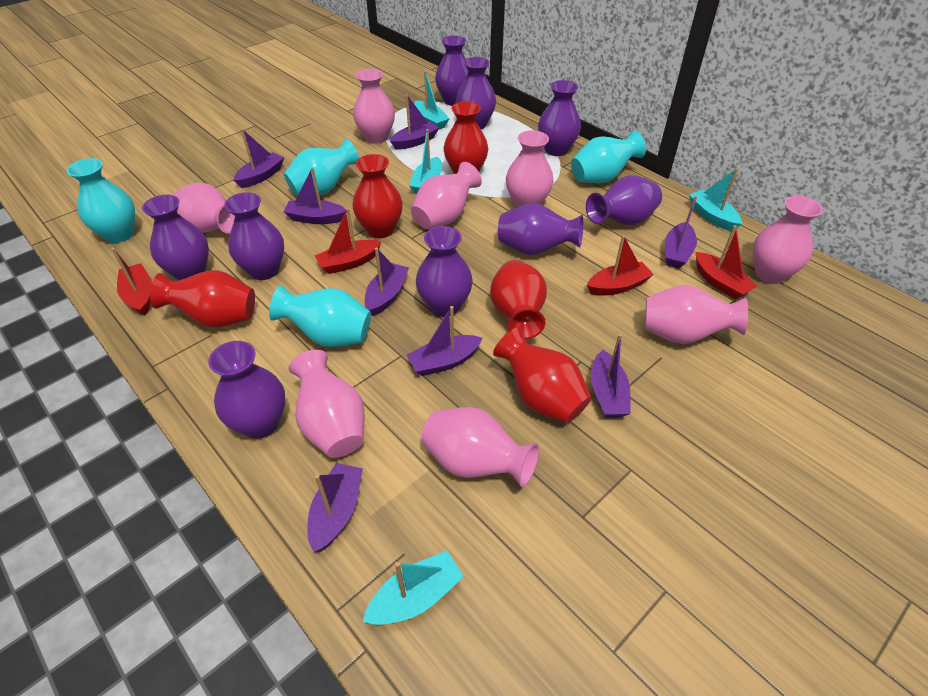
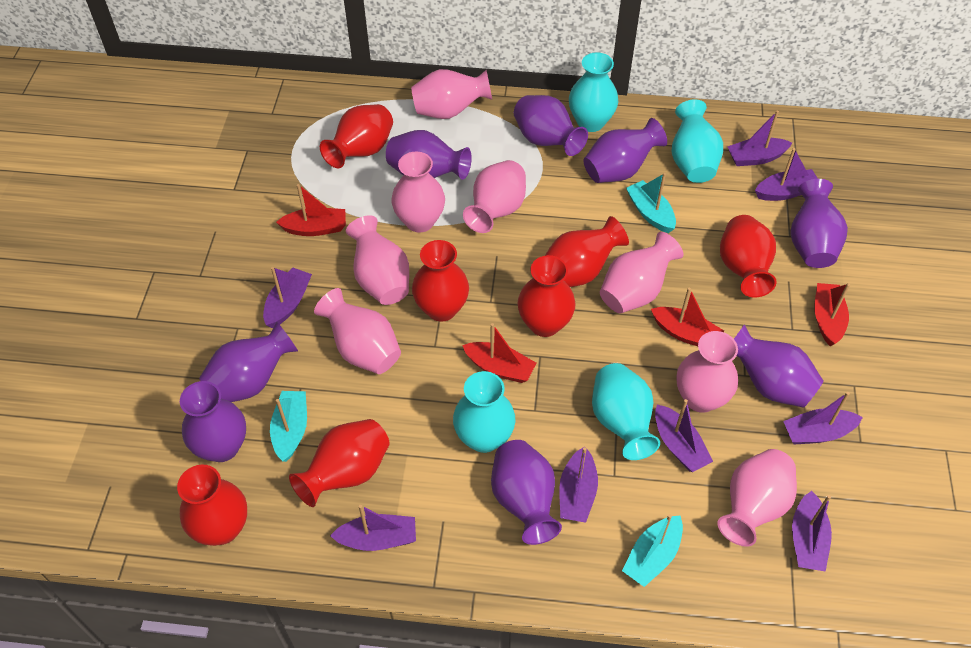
purple vase: 9 -> 8
red vase: 5 -> 7
turquoise boat: 4 -> 3

